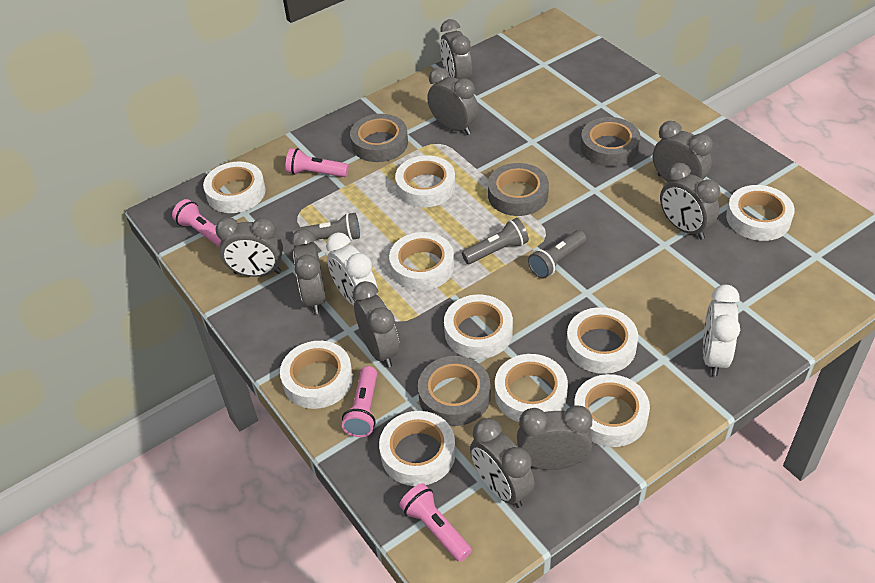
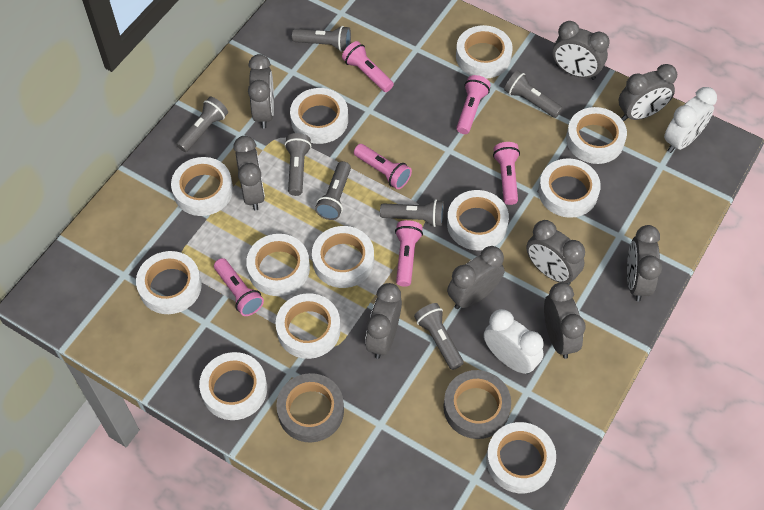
grey flashlight: 3 -> 7
grey tape: 4 -> 2
pink flashlight: 4 -> 6
white tape: 10 -> 12

